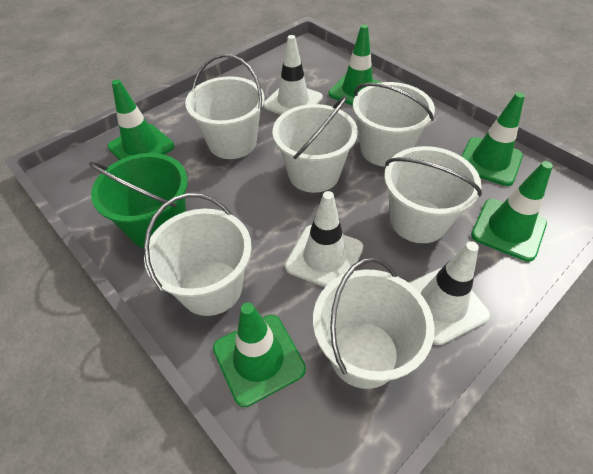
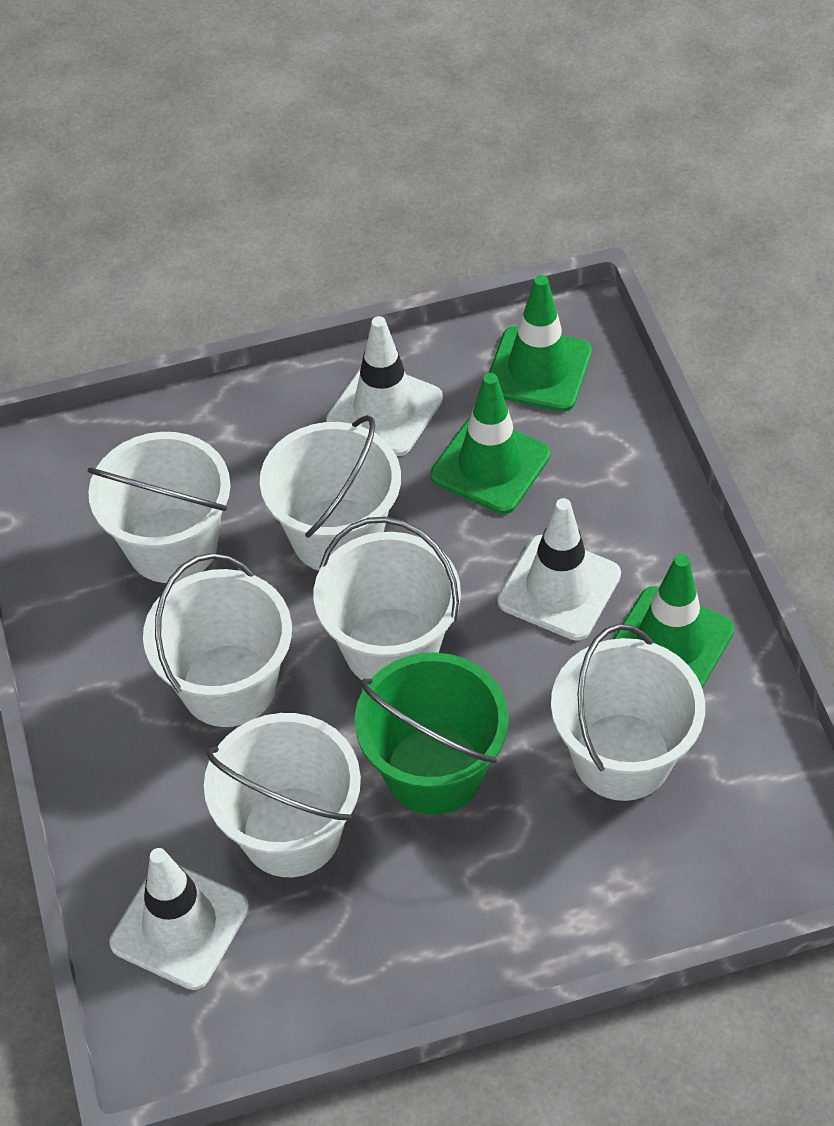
green traffic cone: 5 -> 3

